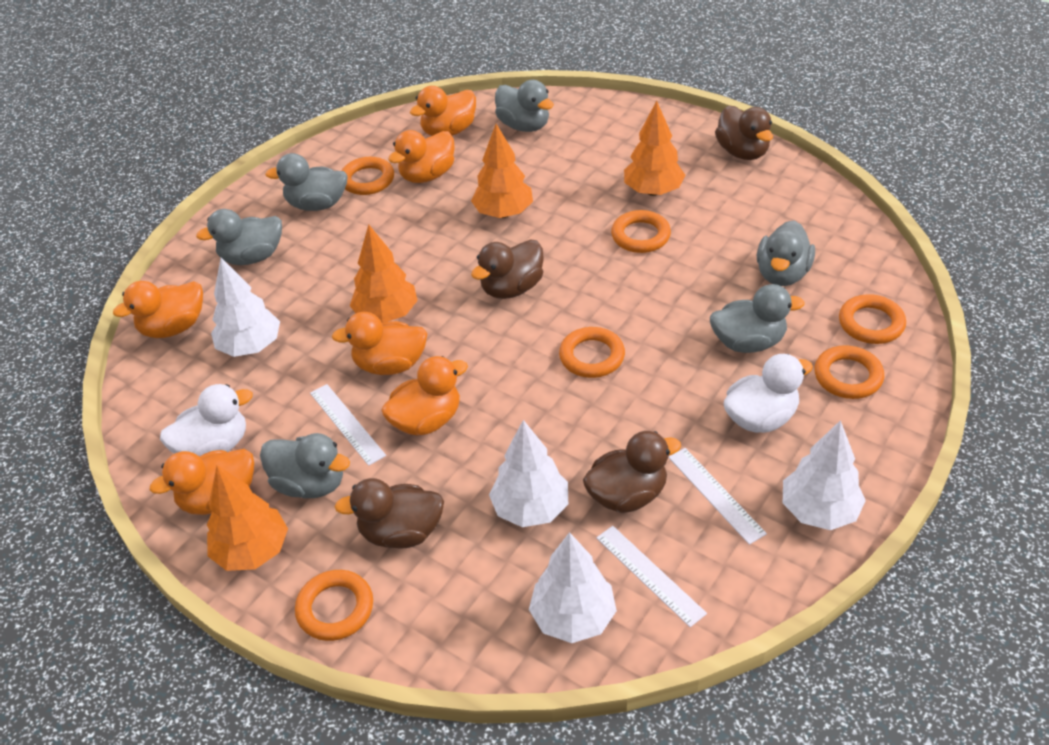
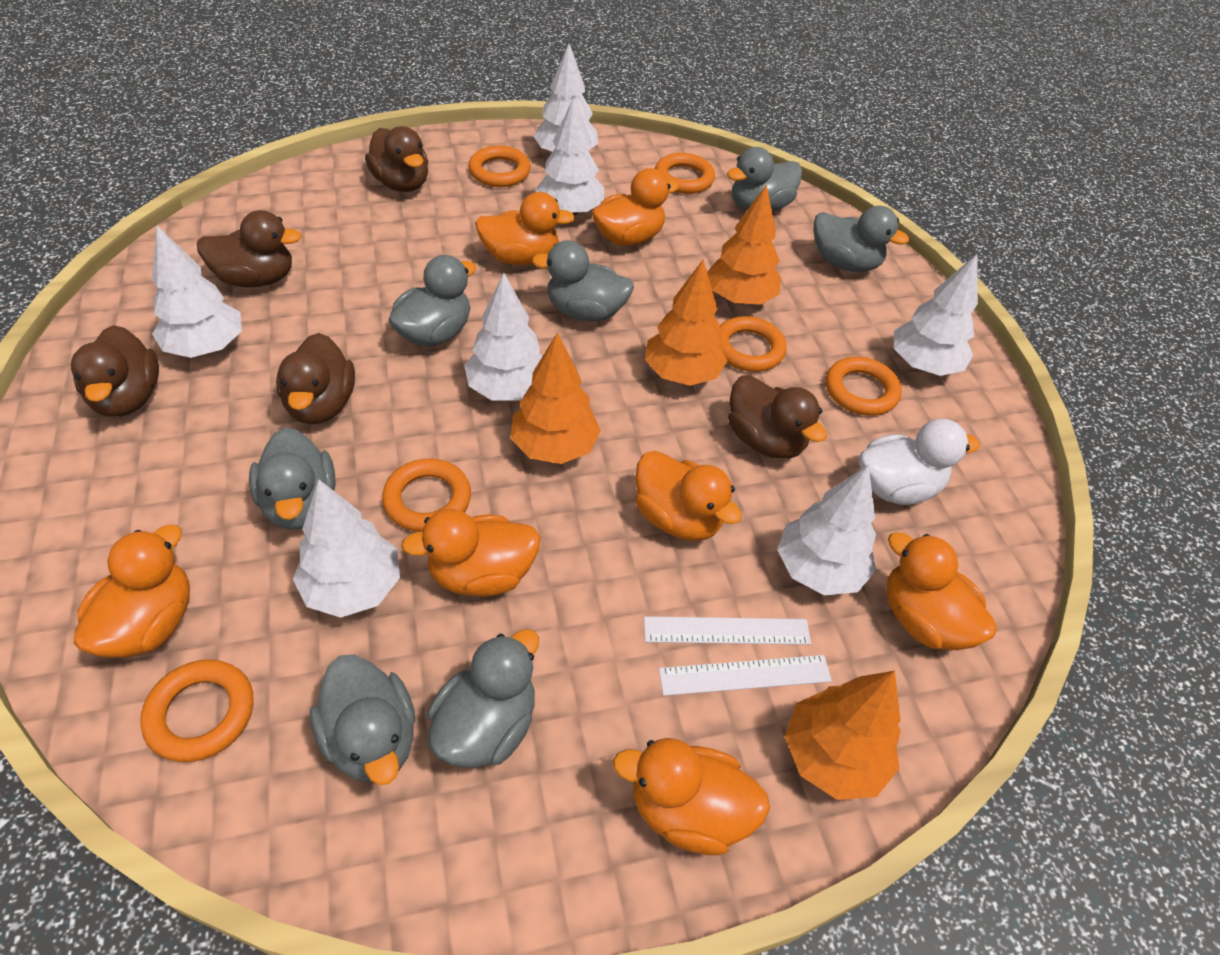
brown duck: 4 -> 5
grey duck: 6 -> 7
orange duck: 6 -> 7
white duck: 2 -> 1
white ruler: 3 -> 2
white tree: 4 -> 7

